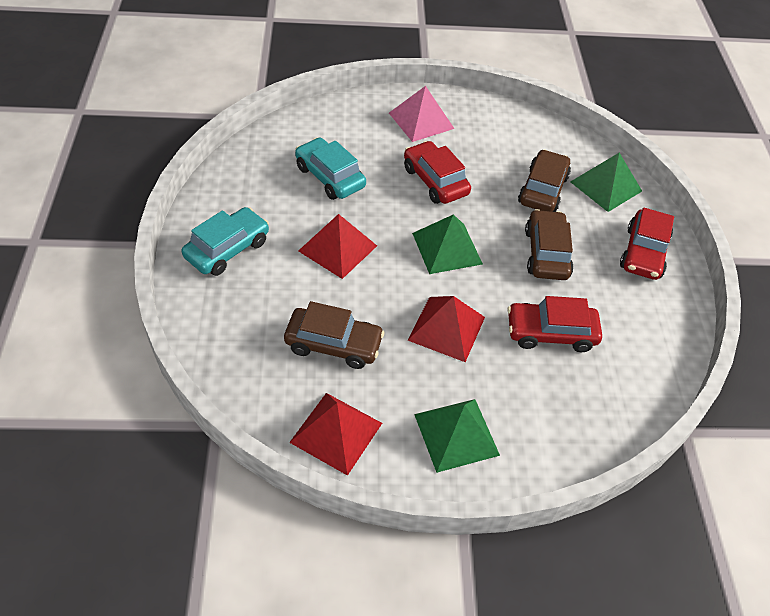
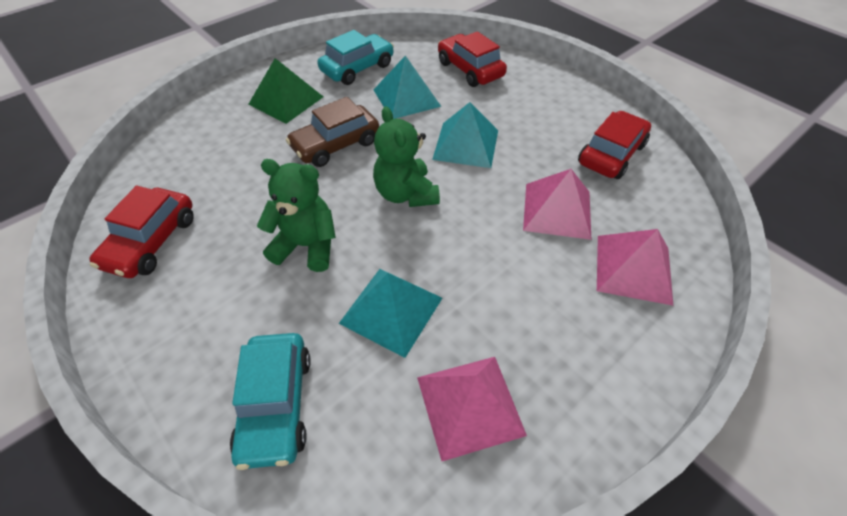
brown car: 3 -> 1
green pyramid: 3 -> 1
green teddy bear: 0 -> 2
pink pyramid: 1 -> 3
red pyramid: 3 -> 0
turquoise pyramid: 0 -> 3

